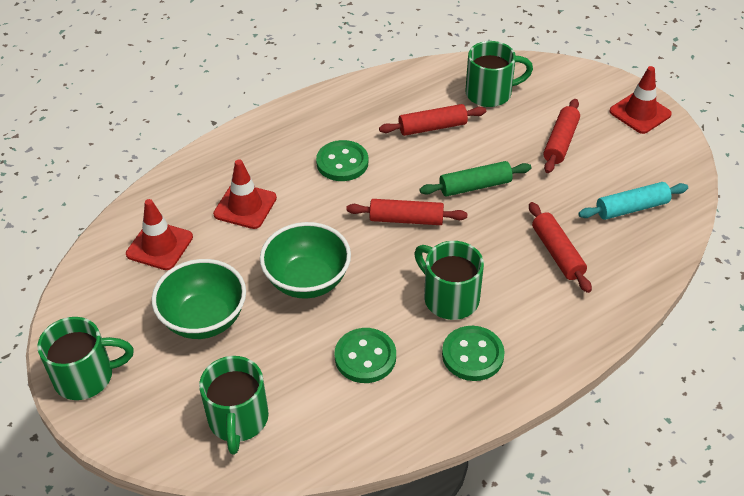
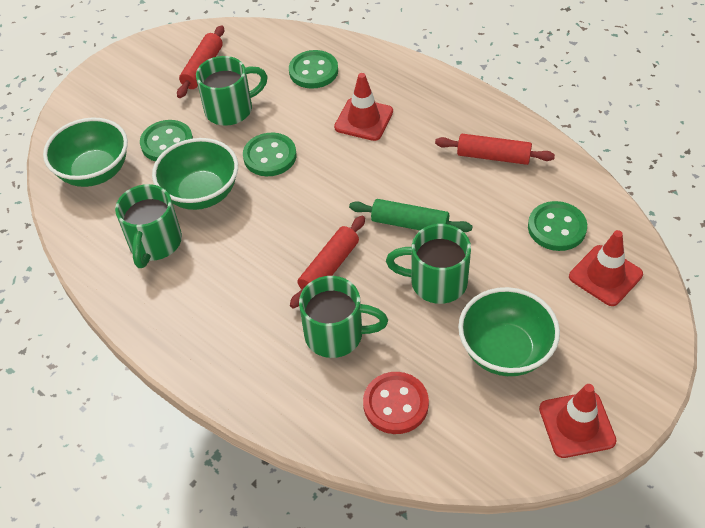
green bowl: 2 -> 3
green button: 3 -> 4
red button: 0 -> 1
red rolling pin: 4 -> 3
turquoise rolling pin: 1 -> 0

